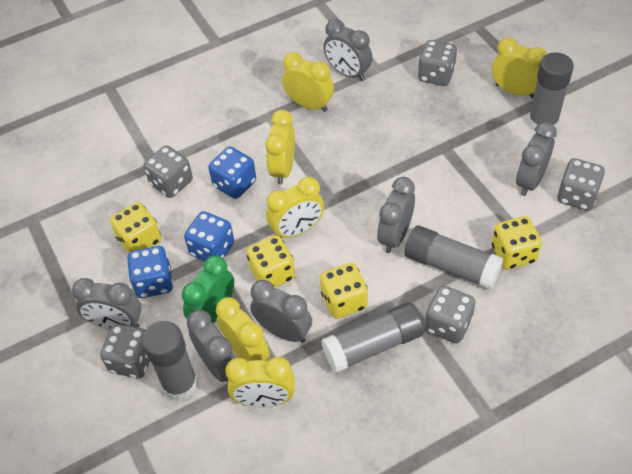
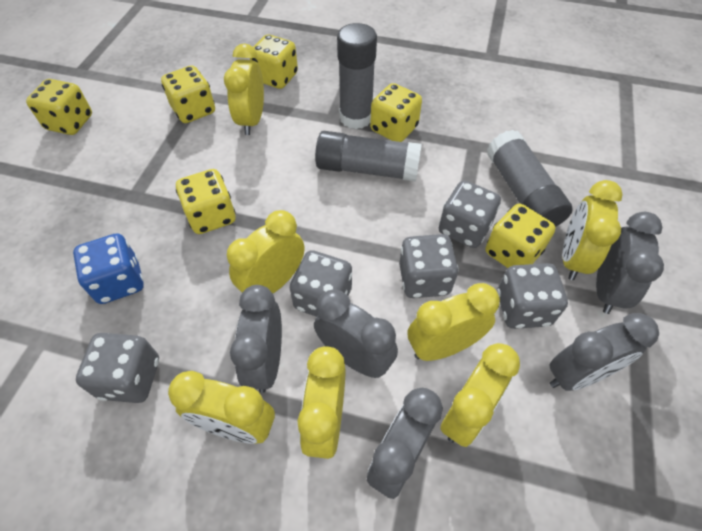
blue dice: 3 -> 1
green clock: 1 -> 0
grey clock: 6 -> 5
grey glue stick: 4 -> 3
yellow clock: 6 -> 7
yellow dice: 4 -> 6

